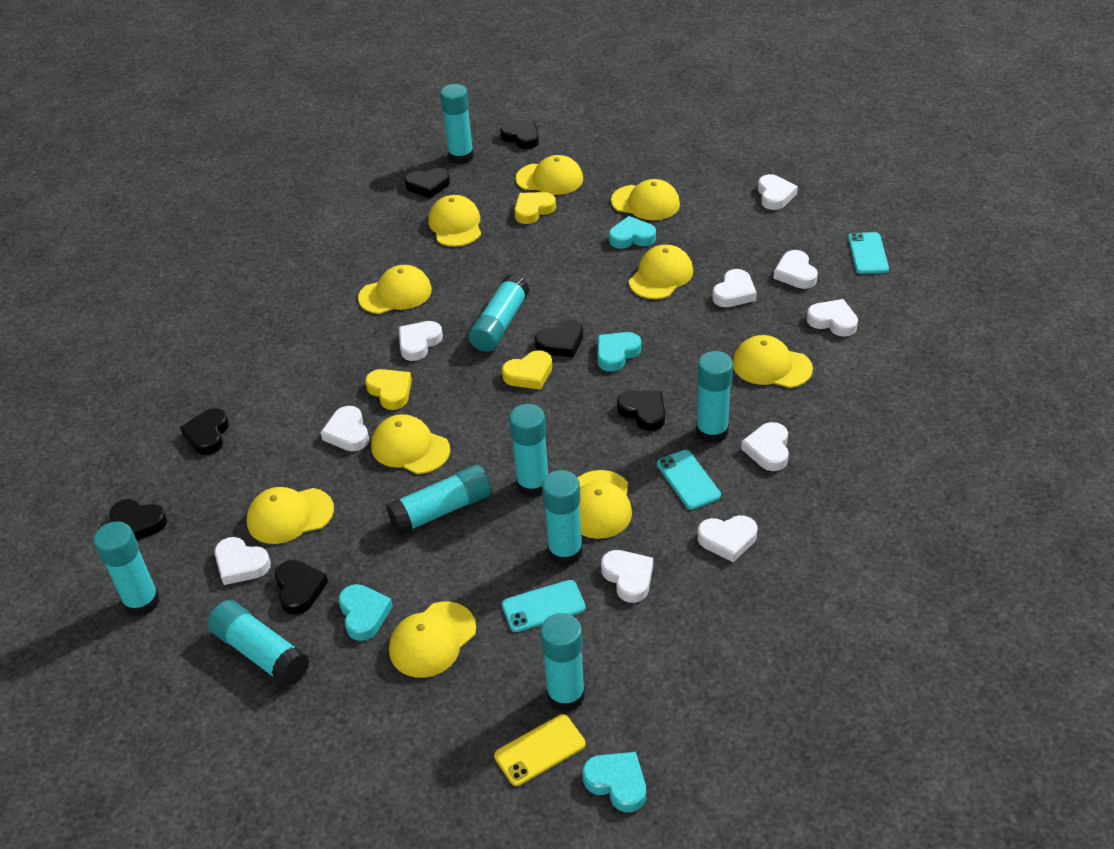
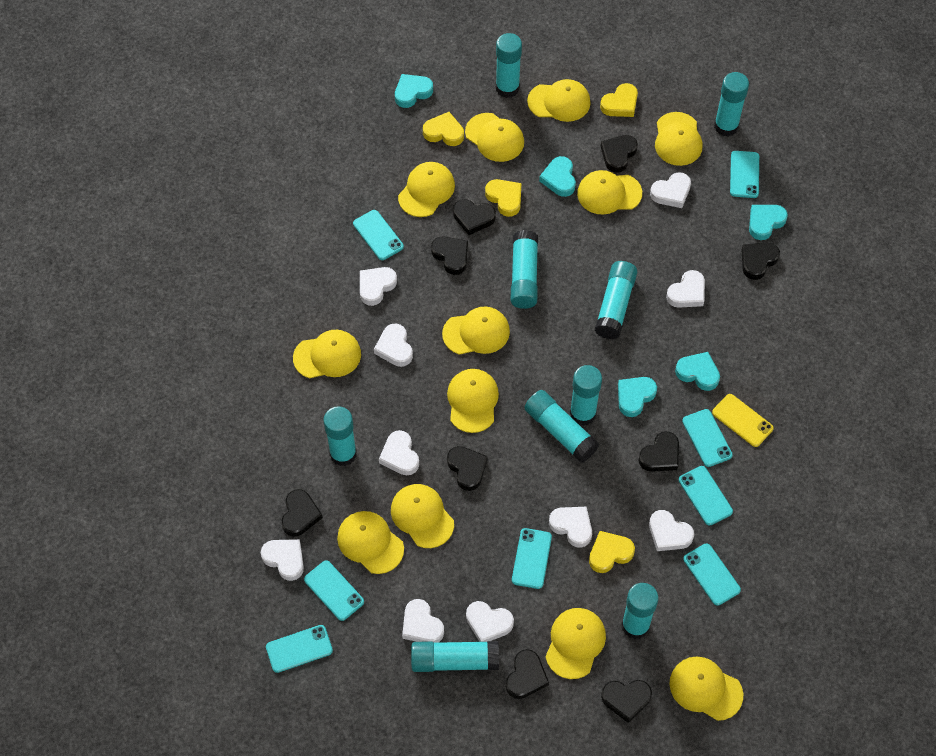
black heart: 7 -> 9
turquoise heart: 4 -> 5
turquoise phone: 3 -> 8
yellow cap: 10 -> 12
yellow heart: 3 -> 4

